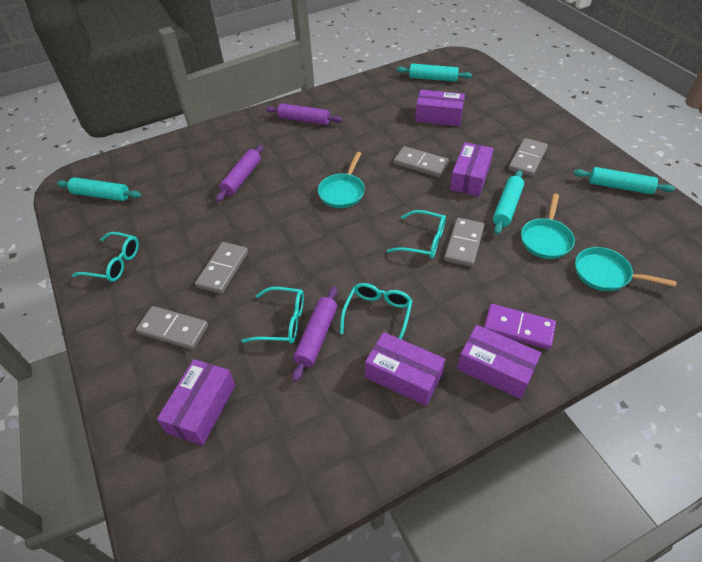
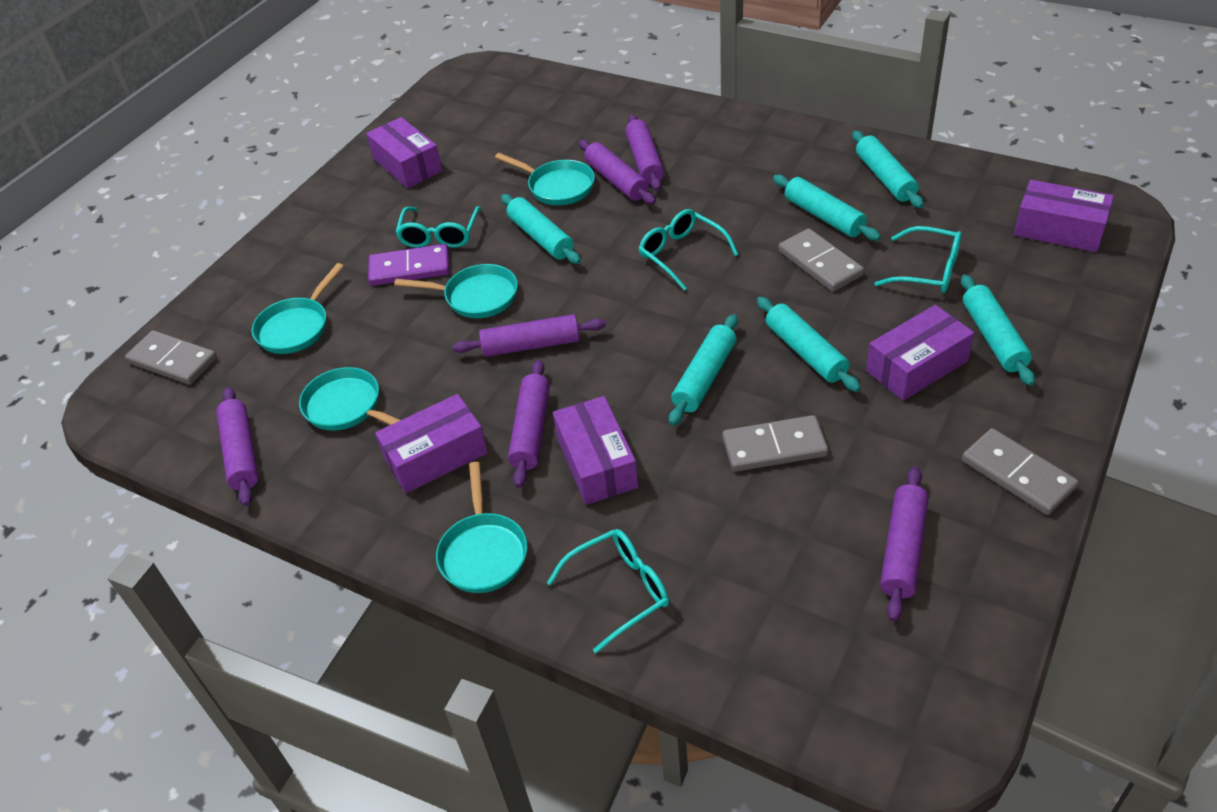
grey domino: 5 -> 4
purple rolling pin: 3 -> 6
turquoise pan: 3 -> 5
turquoise rolling pin: 4 -> 6

